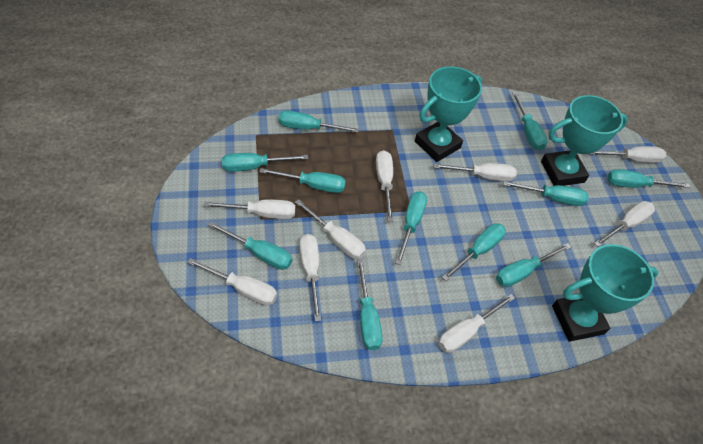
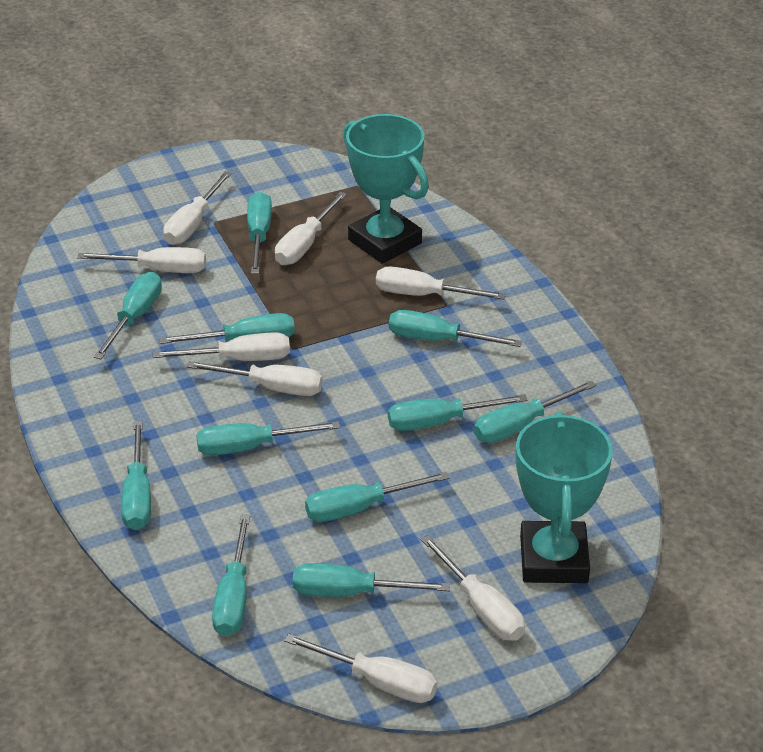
turquoise trophy: 3 -> 2
white screwdriver: 9 -> 8

